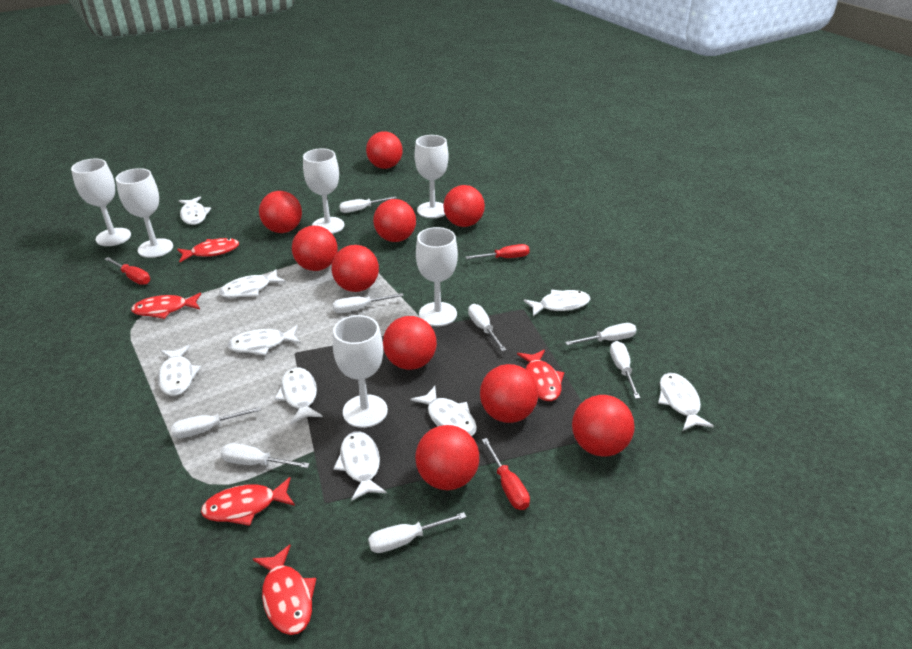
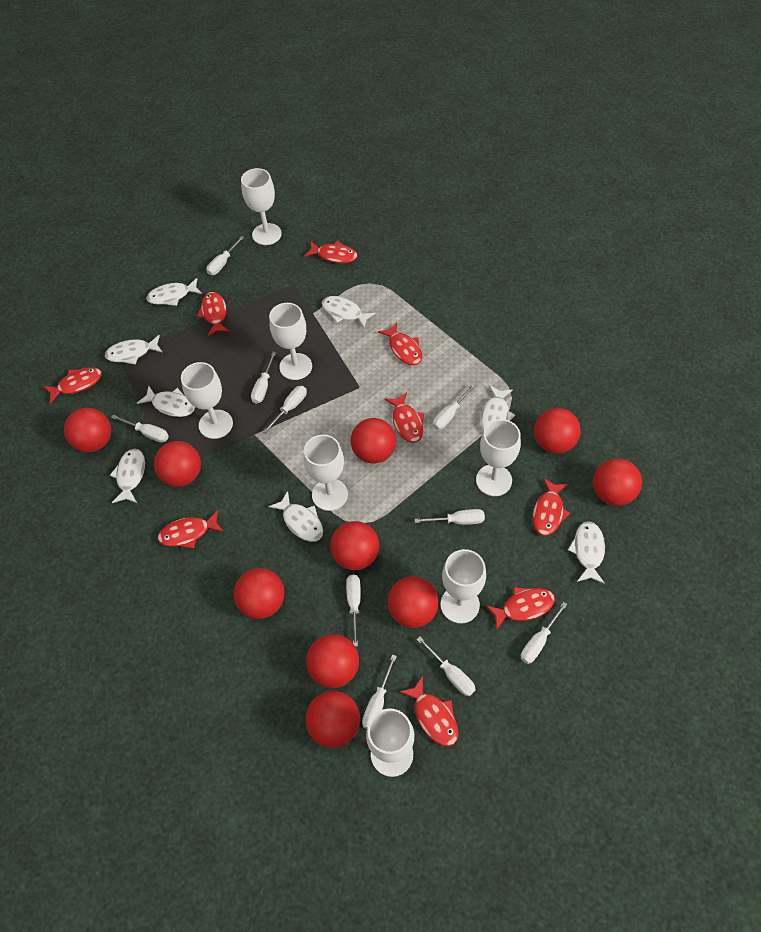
red fish: 5 -> 9
red screwdriver: 3 -> 0
white fish: 9 -> 8
white goblet: 6 -> 7
white screwdriver: 8 -> 10

